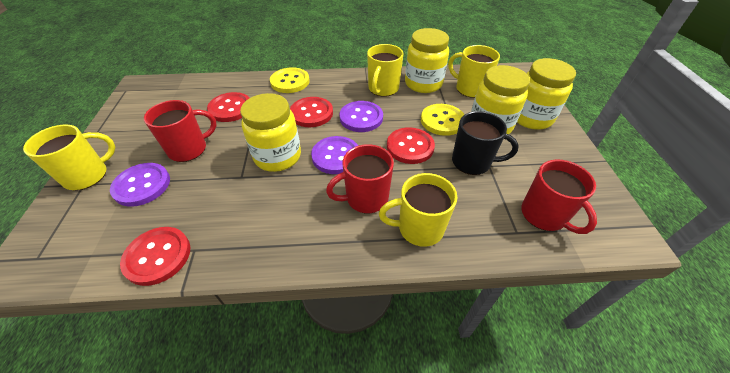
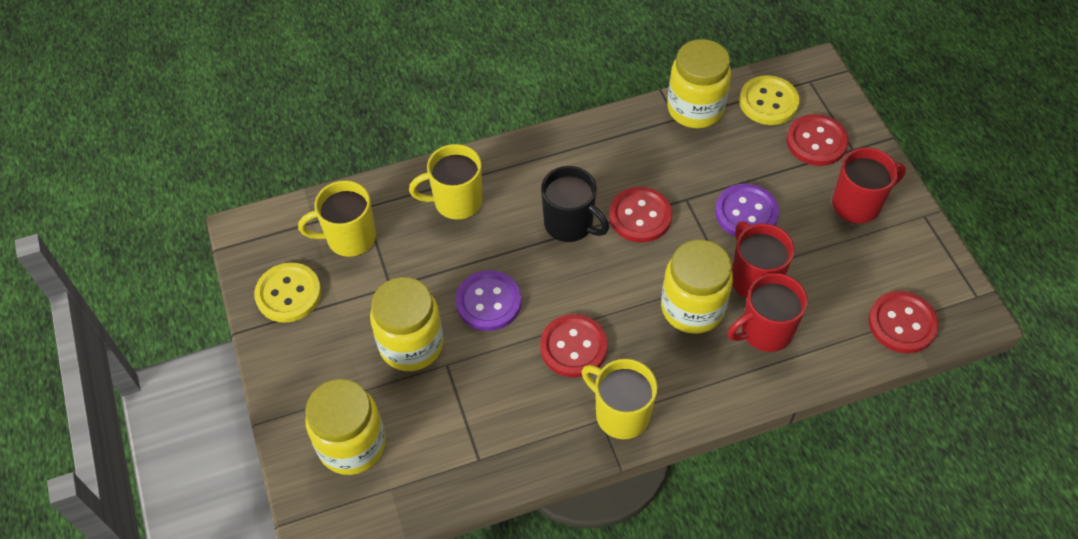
purple button: 3 -> 2
yellow mug: 4 -> 3

